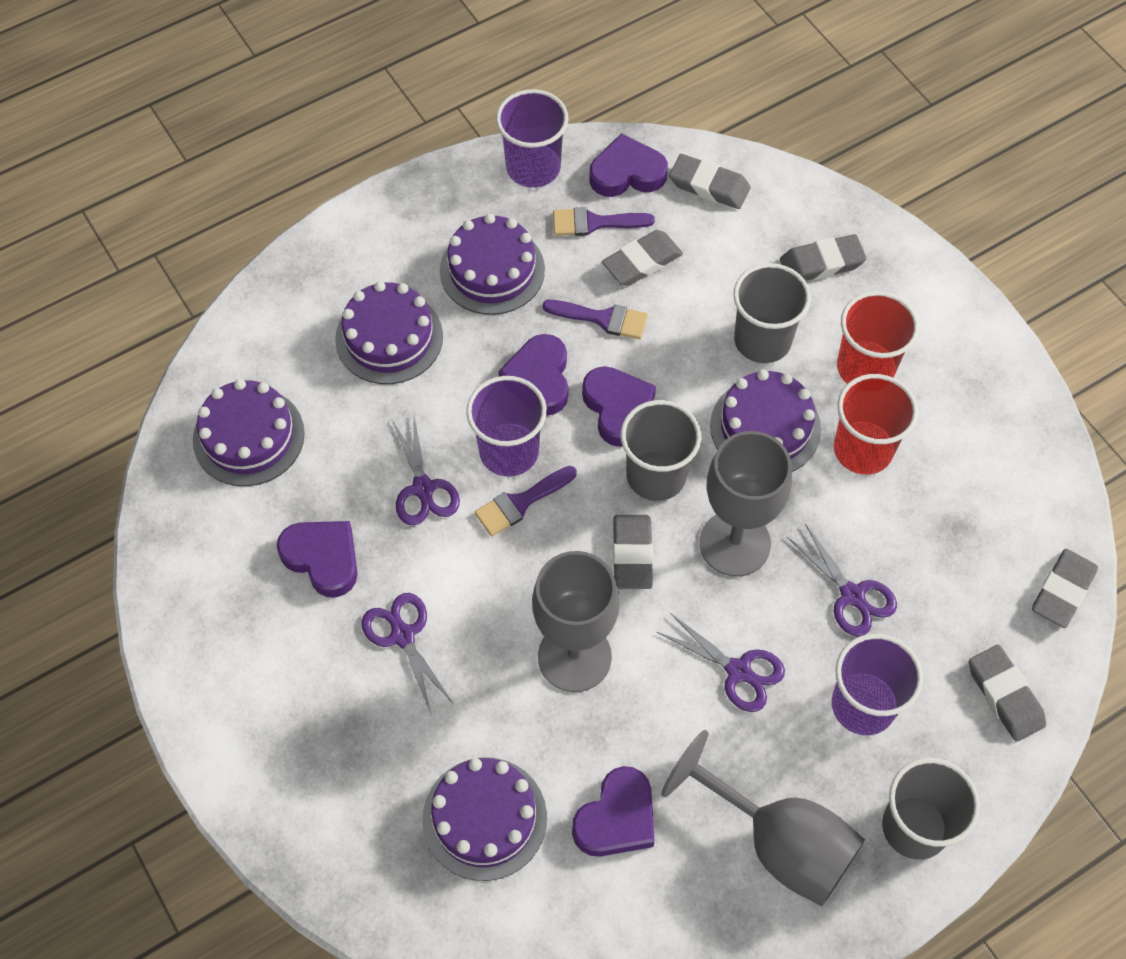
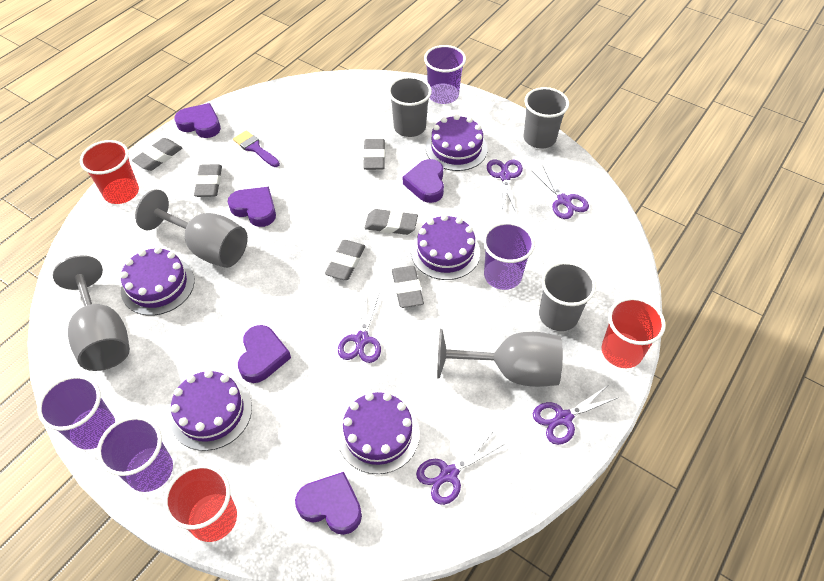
purple brush: 3 -> 1
purple cup: 3 -> 4
purple scissors: 4 -> 5
red cup: 2 -> 3

